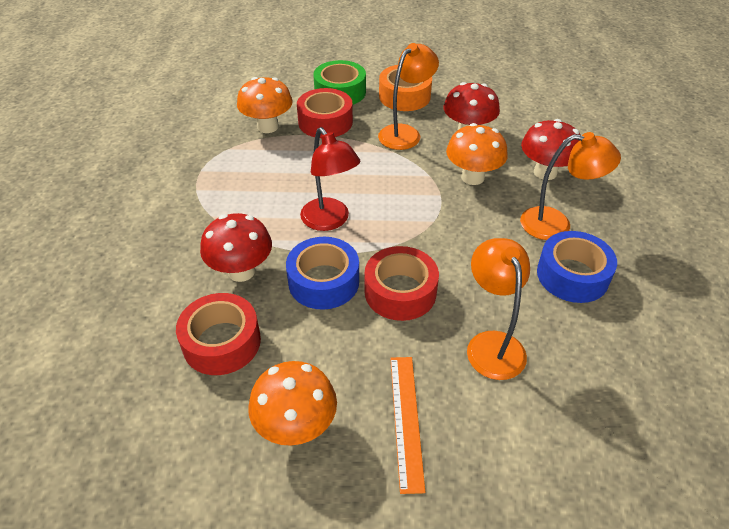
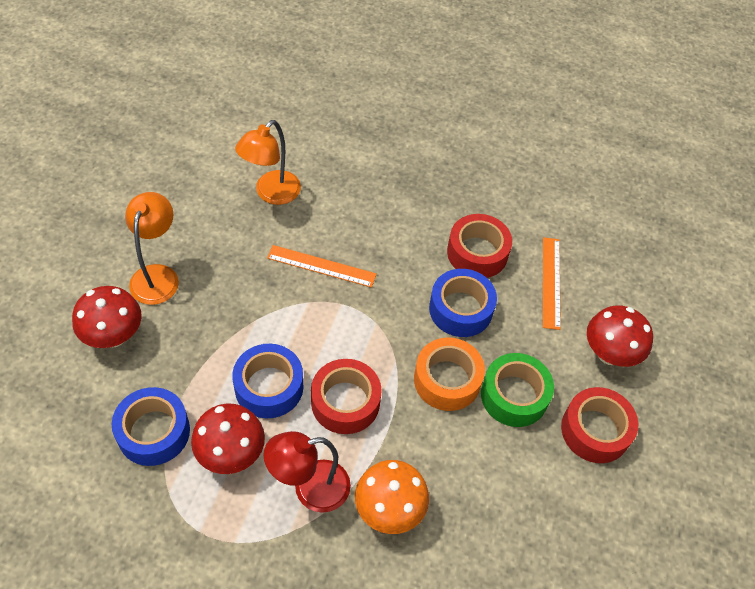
blue tape: 2 -> 3
orange lamp: 3 -> 2
orange mushroom: 3 -> 1
orange ruler: 1 -> 2

